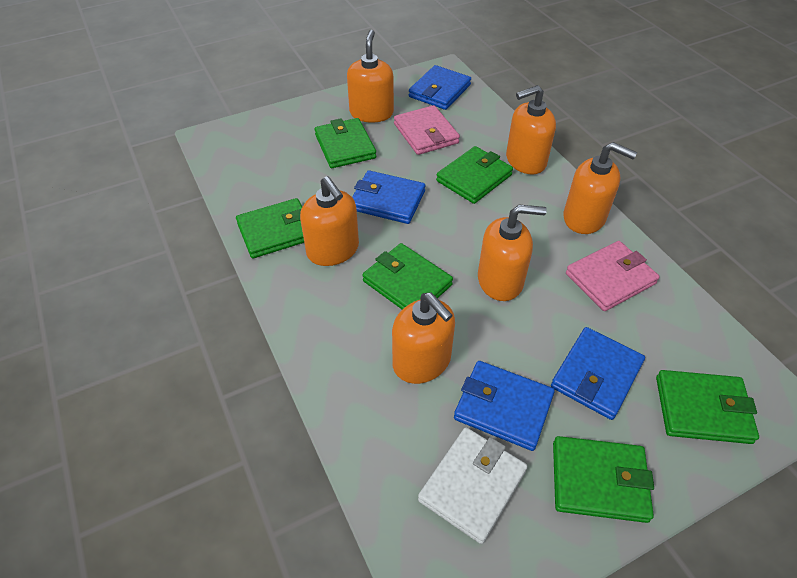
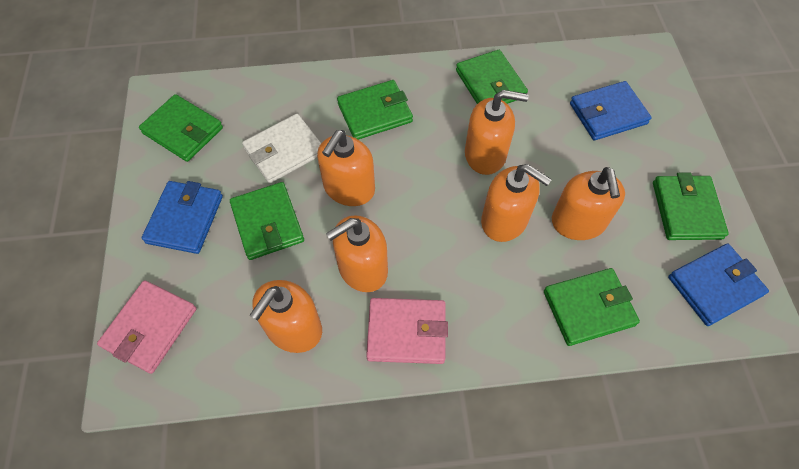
blue wallet: 4 -> 3

